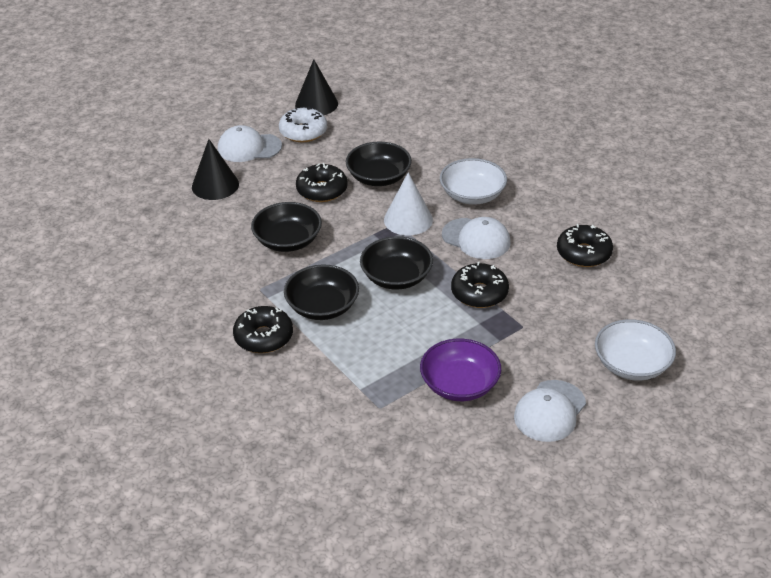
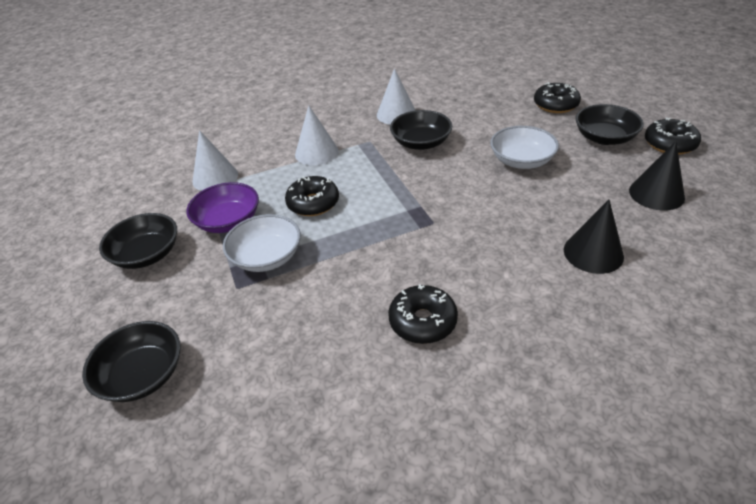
white cap: 3 -> 0
white cone: 1 -> 3
white donut: 1 -> 0

